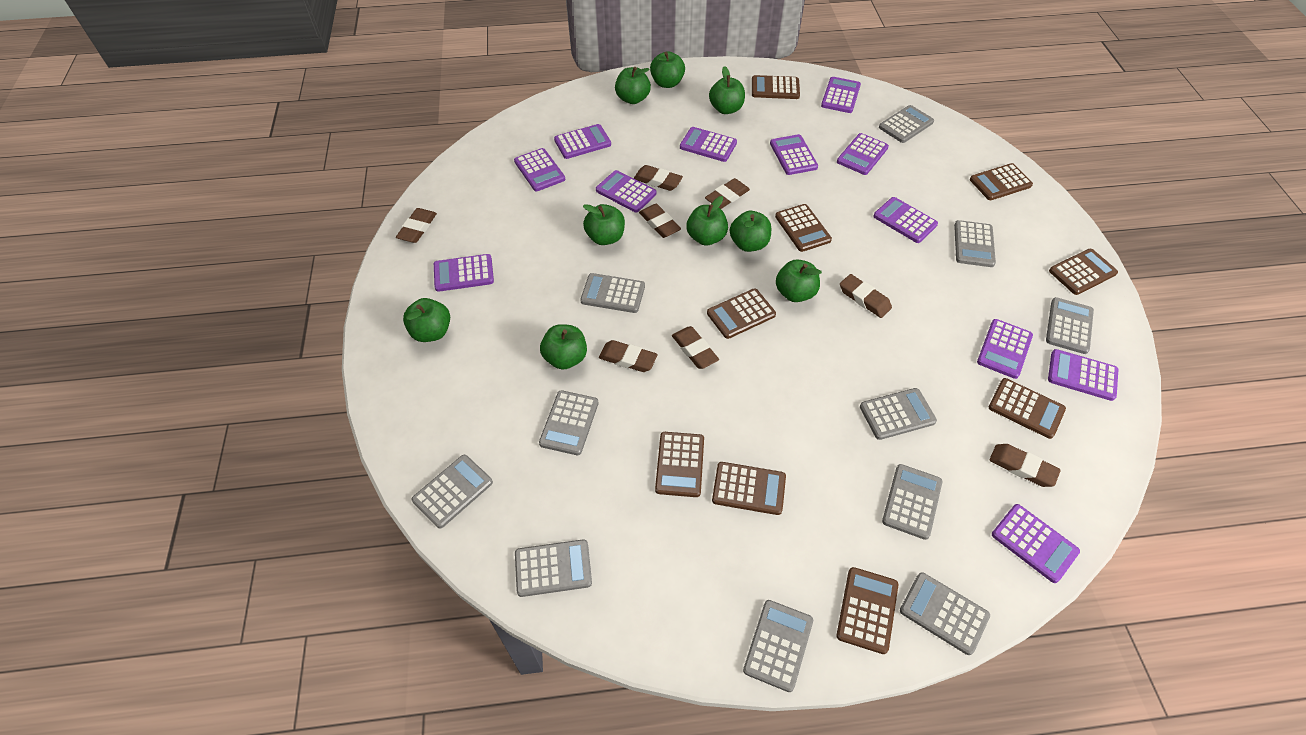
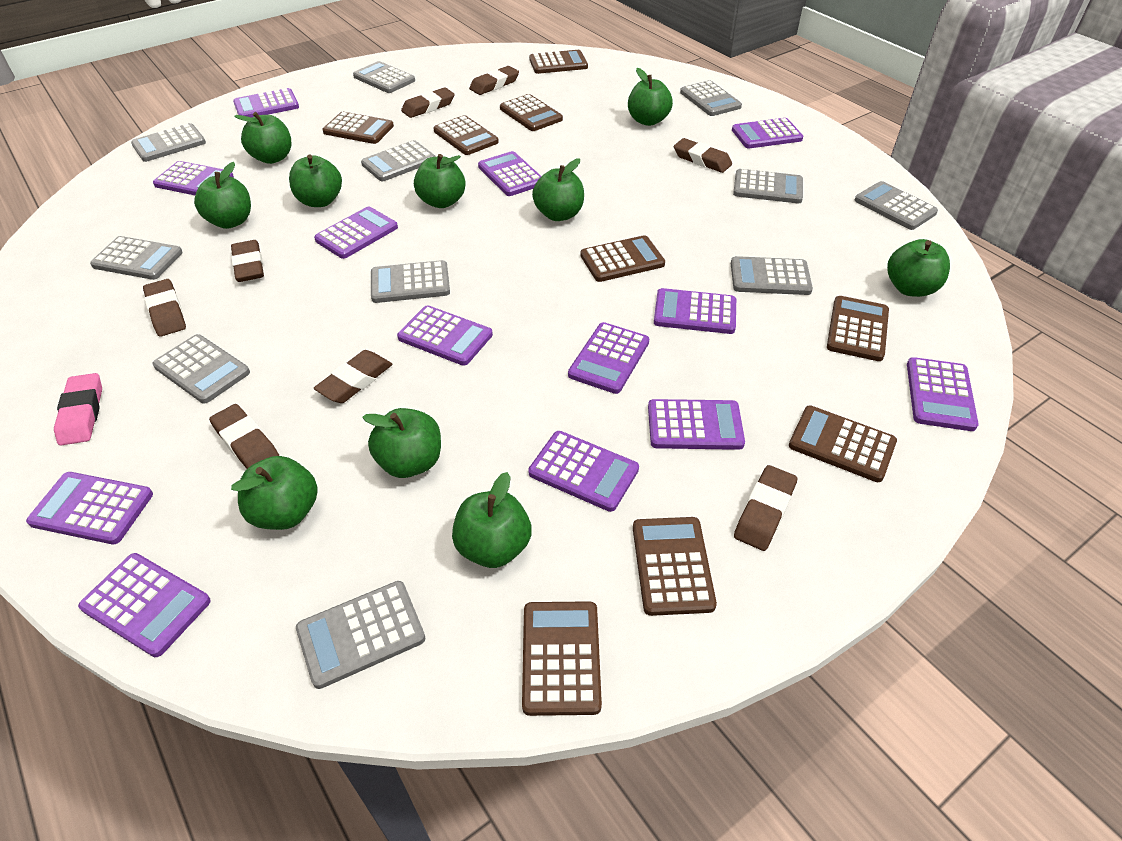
green apple: 9 -> 10
pink eraser: 0 -> 1
purple calculator: 12 -> 13

